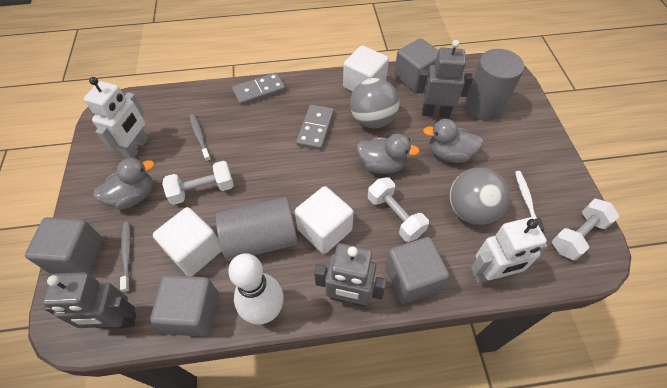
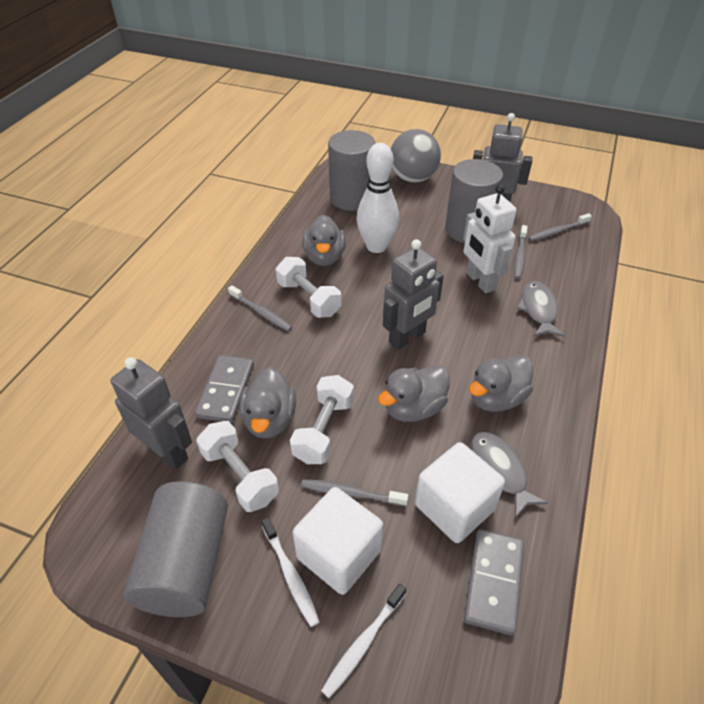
grey ball: 2 -> 1
grey cube: 4 -> 0
grey cylinder: 2 -> 3
grey duck: 3 -> 4
grey fish: 0 -> 2
grey toothbrush: 2 -> 4
white cube: 3 -> 2
white robot: 2 -> 1
white toothbrush: 1 -> 2

